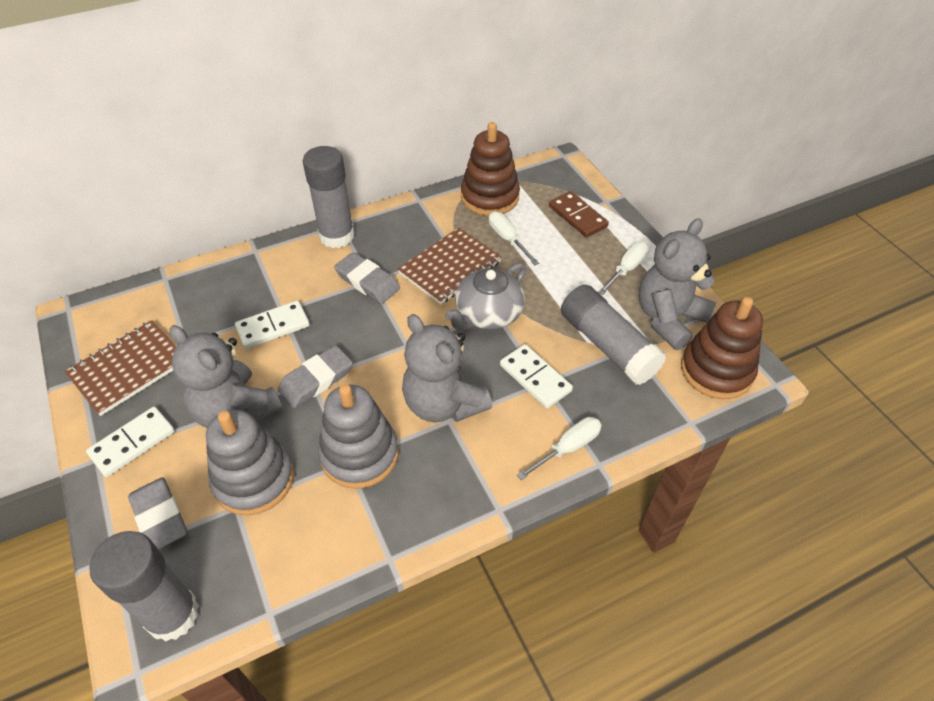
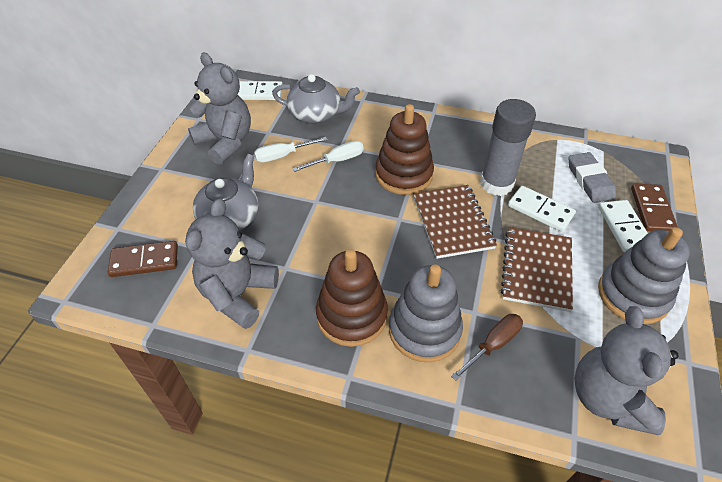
brown domino: 1 -> 2
brown screwdriver: 0 -> 1
grey eraser: 3 -> 1
grey glue stick: 3 -> 1
grey teapot: 1 -> 2
white screwdriver: 3 -> 2

